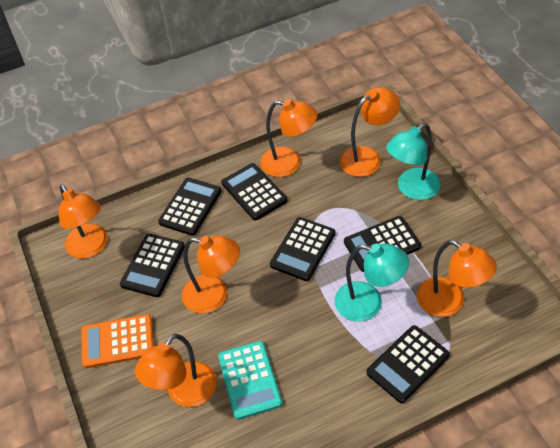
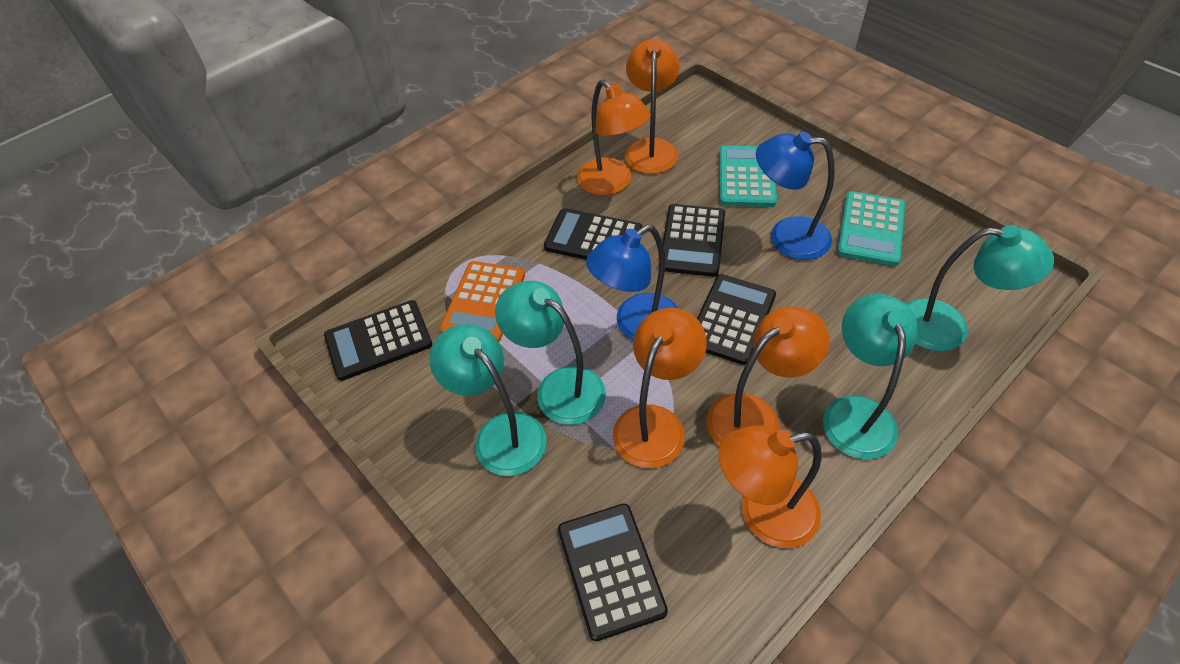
black calculator: 6 -> 5
blue lamp: 0 -> 2
orange lamp: 6 -> 5
turquoise calculator: 1 -> 2
turquoise lamp: 2 -> 4

